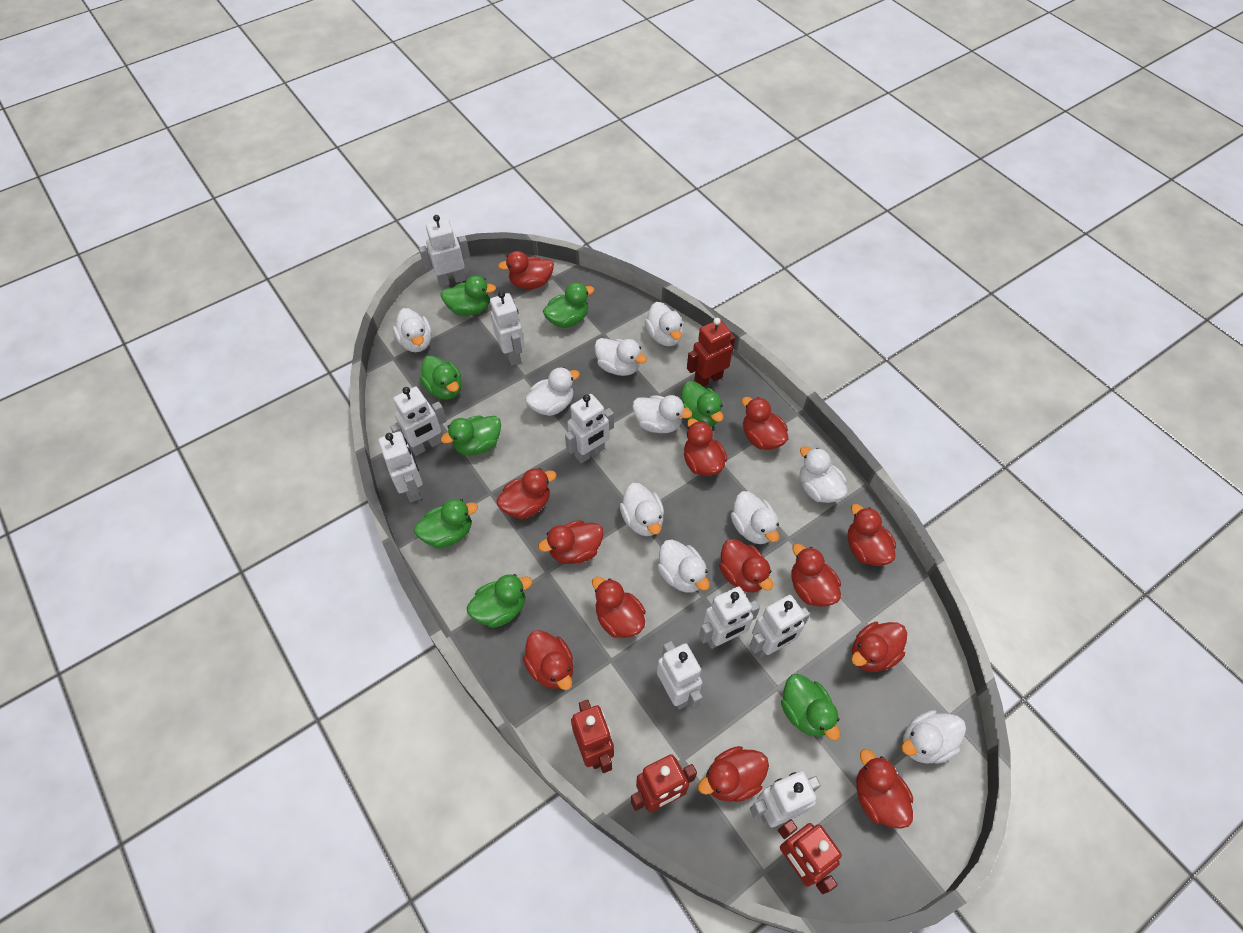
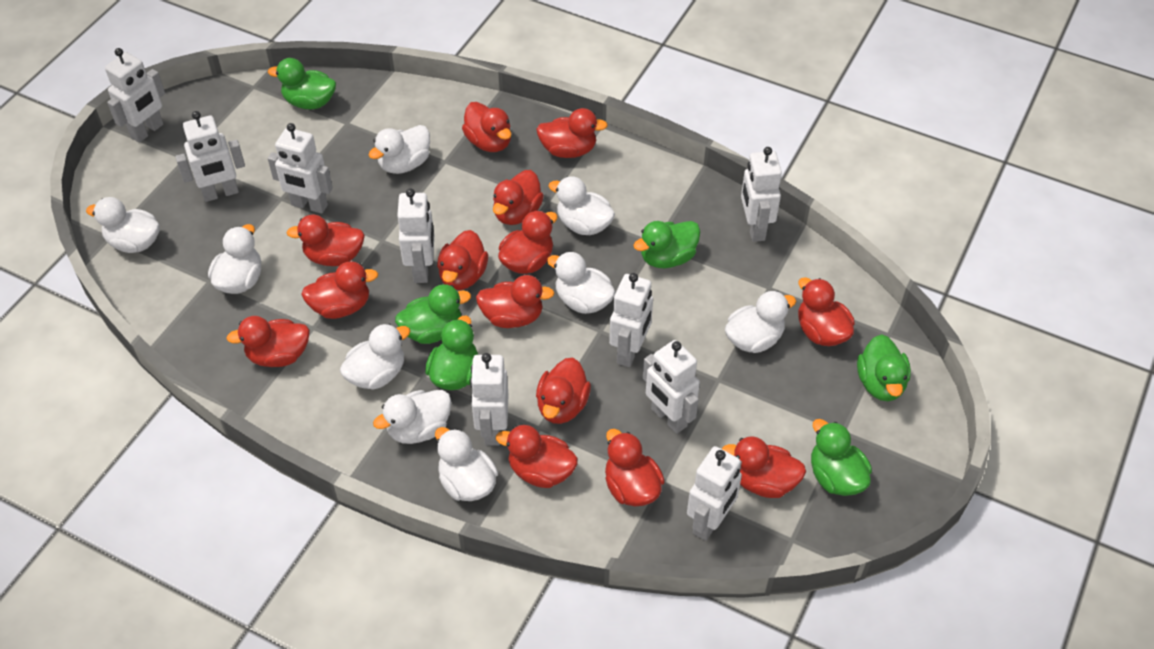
green duck: 8 -> 6
red duck: 13 -> 14
red robot: 4 -> 0
white duck: 10 -> 9

